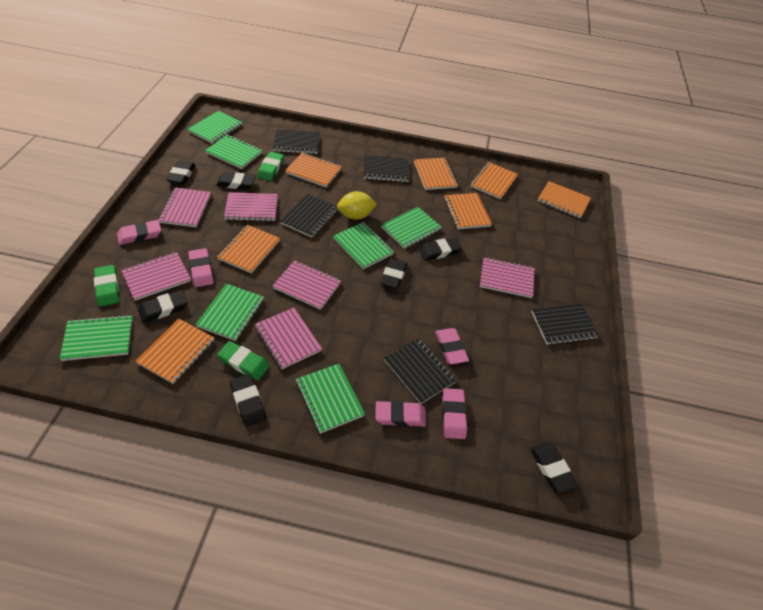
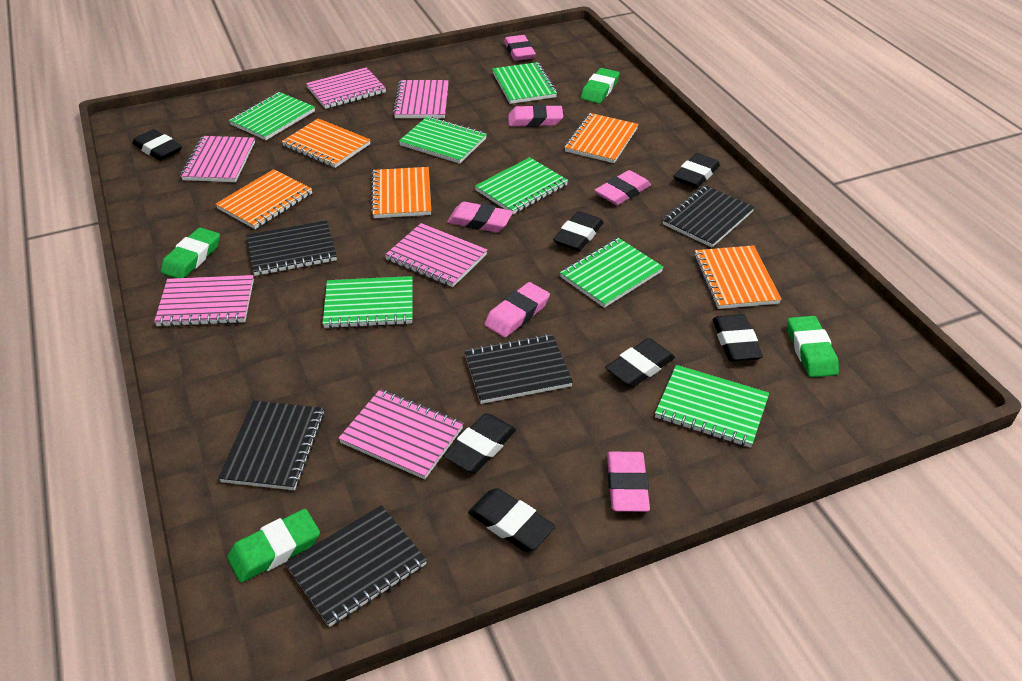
green eraser: 3 -> 4
orange notebook: 7 -> 5
pink eraser: 5 -> 6
yellow lemon: 1 -> 0

